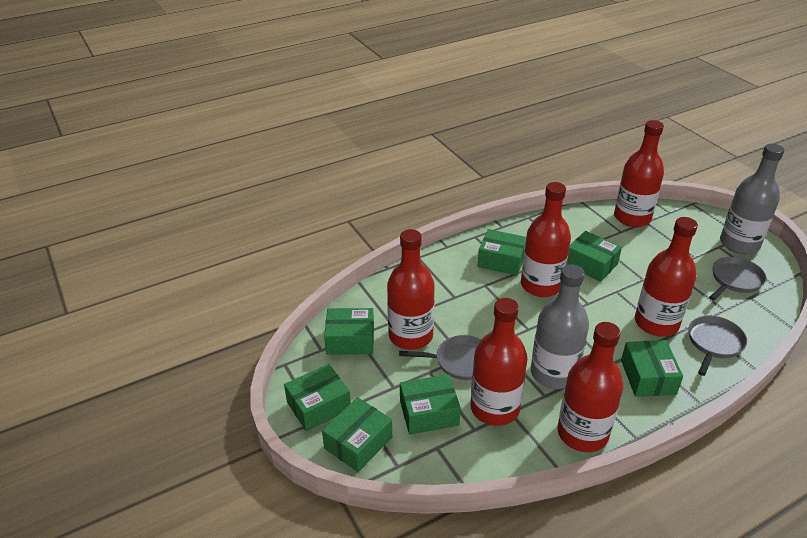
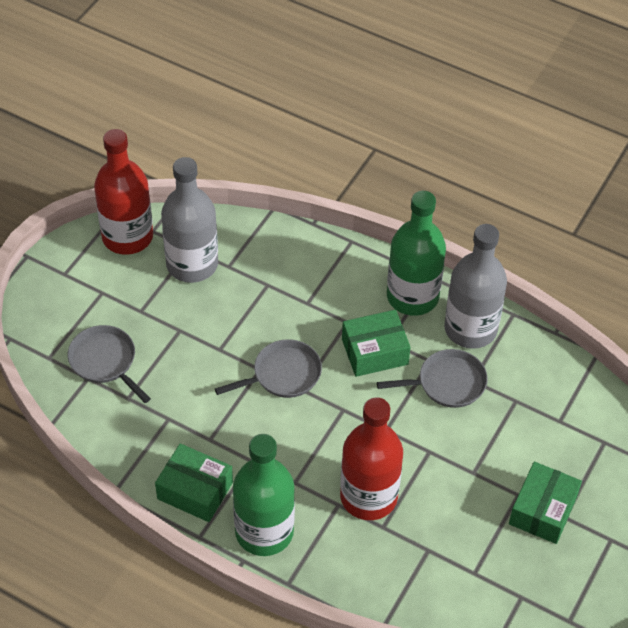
green bottle: 0 -> 2
green box: 7 -> 3
red bottle: 6 -> 2

